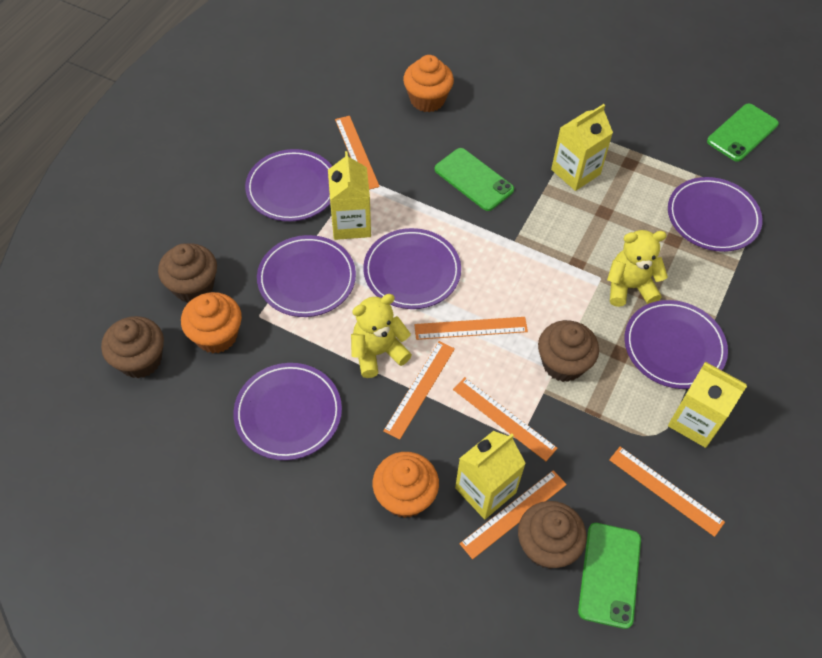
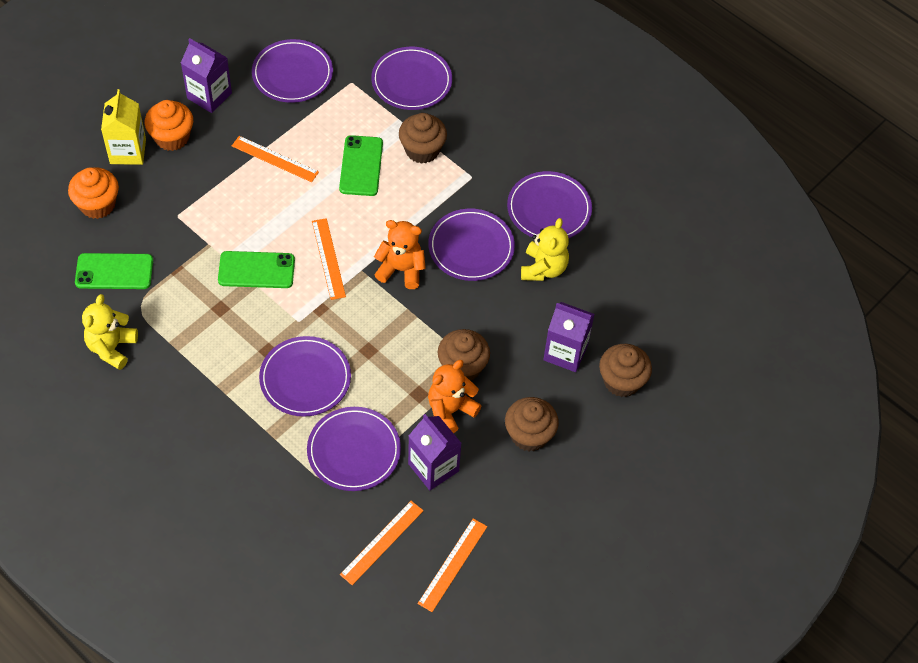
orange cupcake: 3 -> 2
orange ruler: 6 -> 4
orange teddy bear: 0 -> 2
purple carton: 0 -> 3
yellow carton: 4 -> 1

